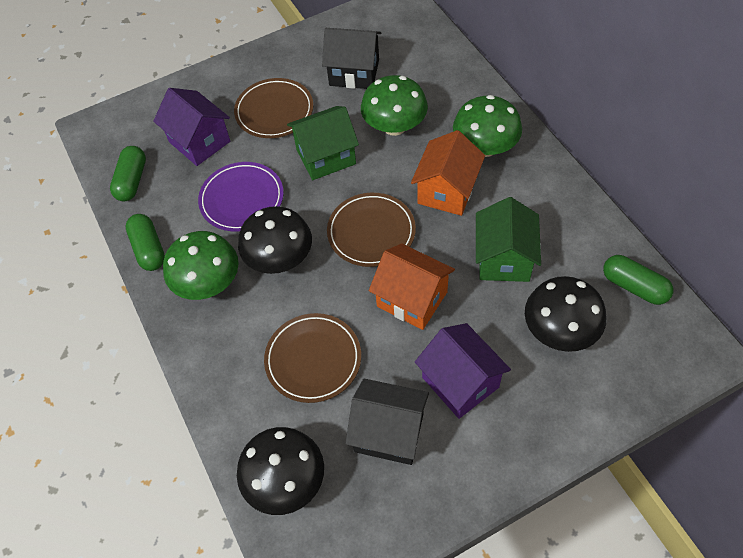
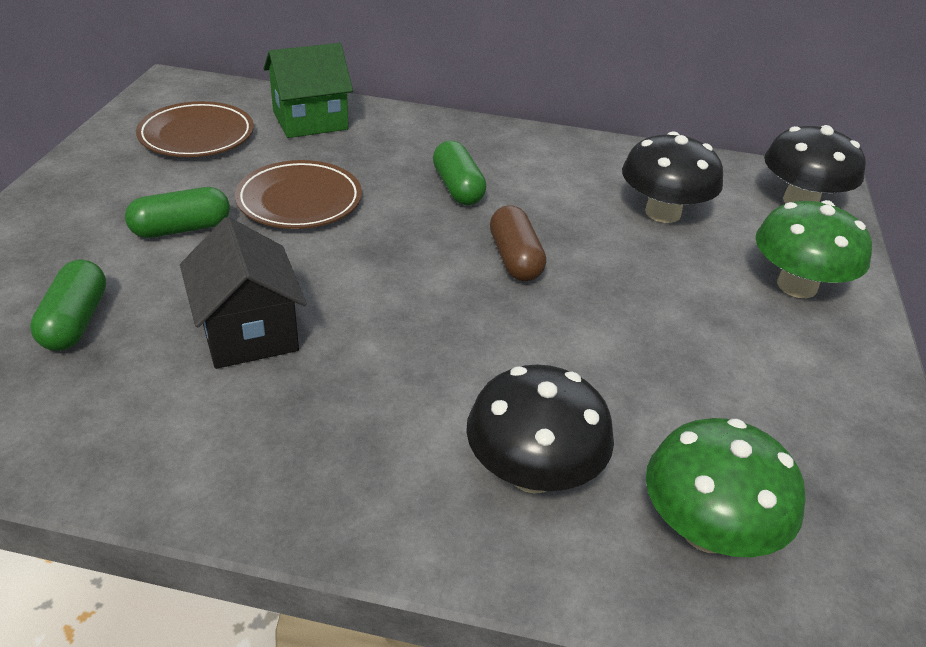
black house: 2 -> 1
brown capsule: 0 -> 1
brown plate: 3 -> 2
green house: 2 -> 1
green mushroom: 3 -> 2
orange house: 2 -> 0
purple house: 2 -> 0
purple plate: 1 -> 0

